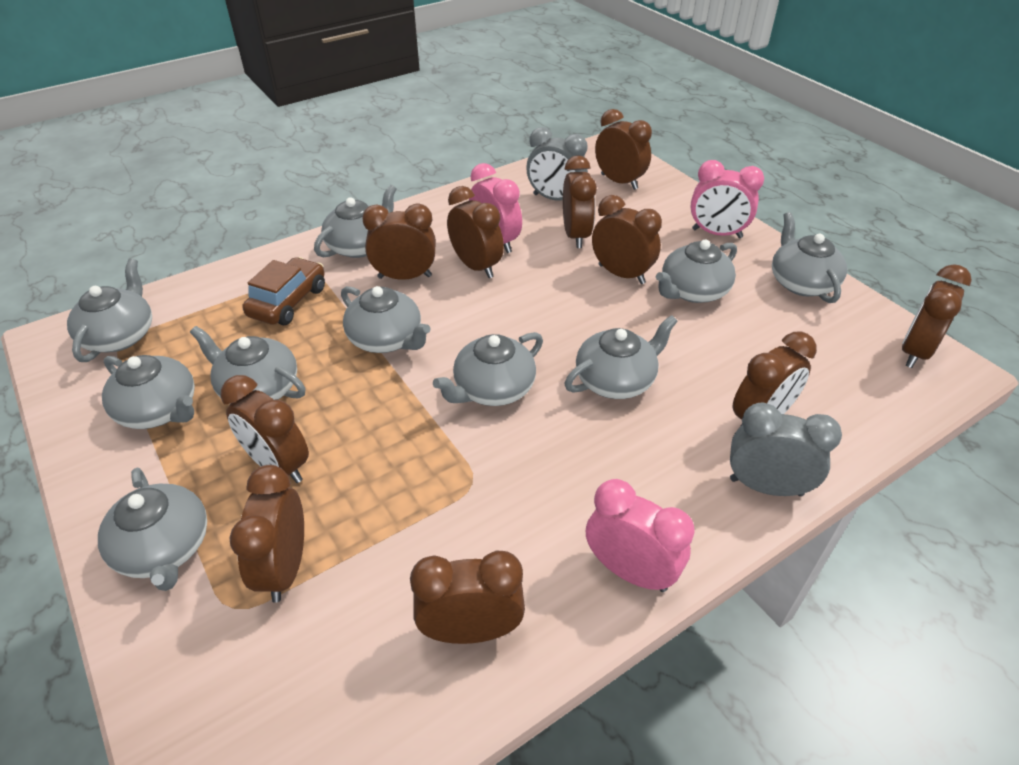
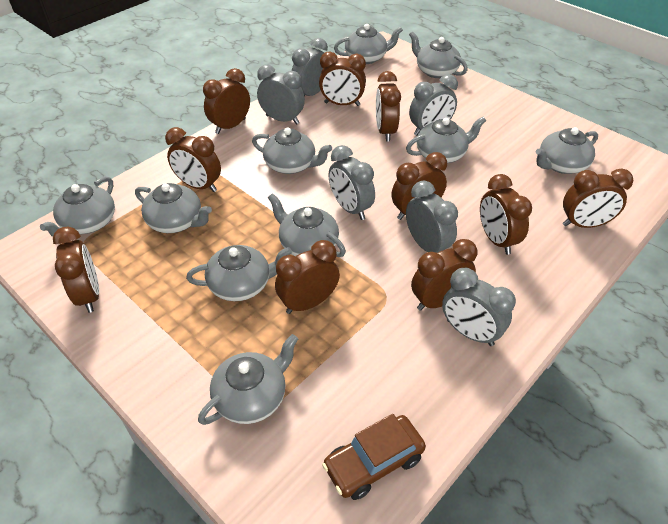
grey clock: 2 -> 6
pink clock: 3 -> 0

